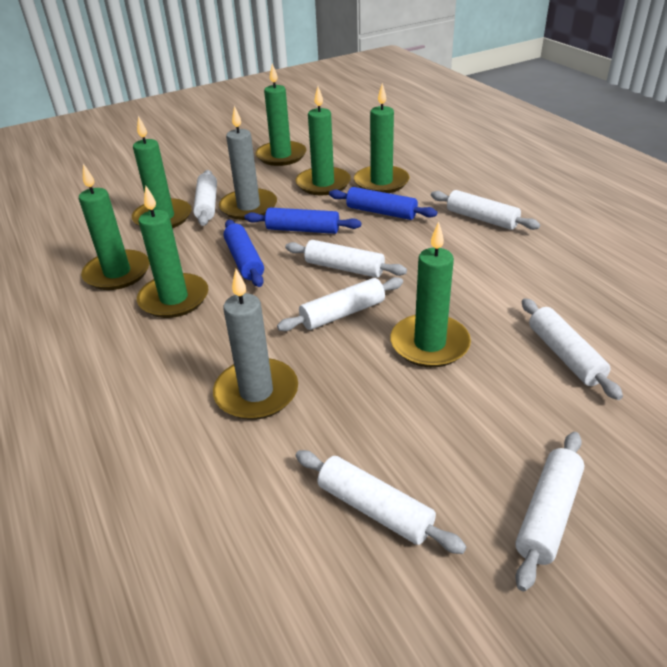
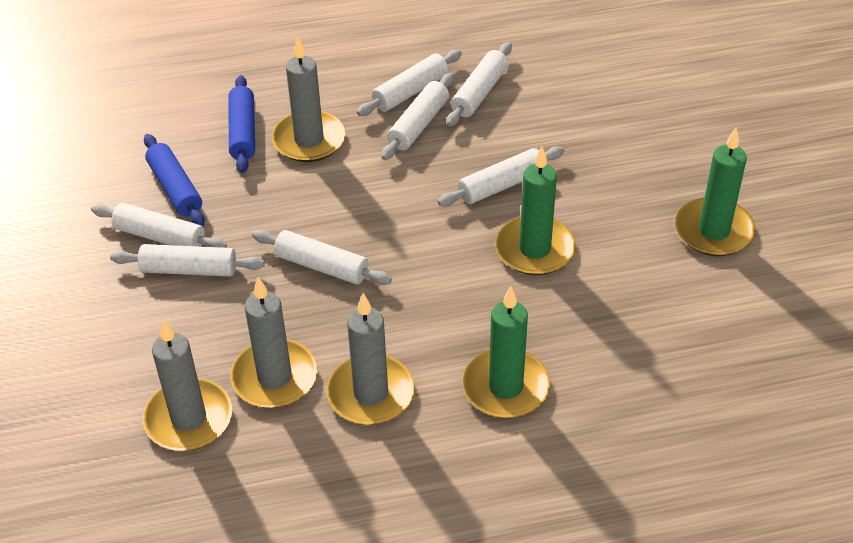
blue rolling pin: 3 -> 2
green candle: 7 -> 3
grey candle: 2 -> 4

